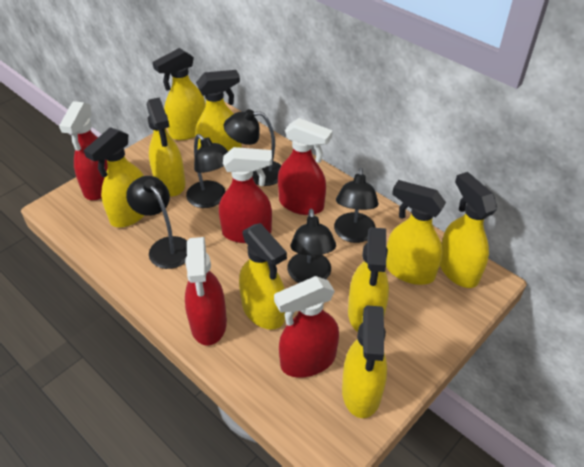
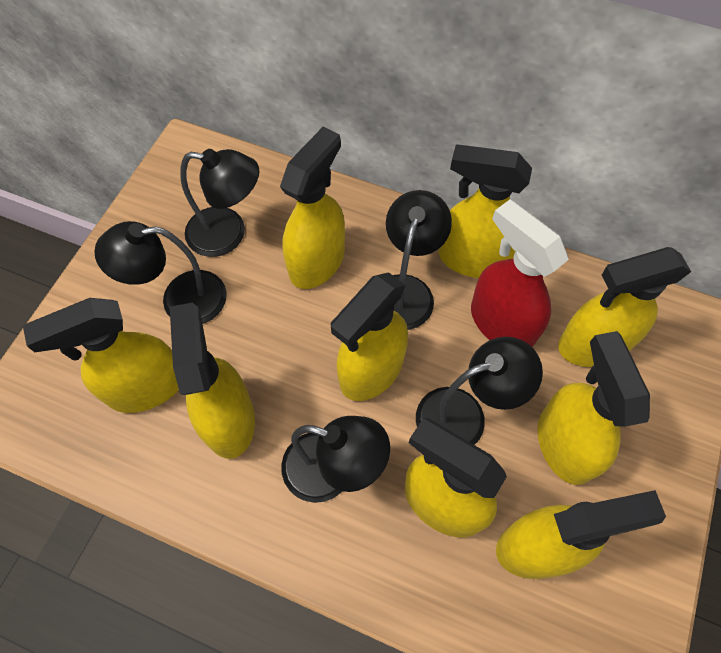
red spray bottle: 5 -> 1

